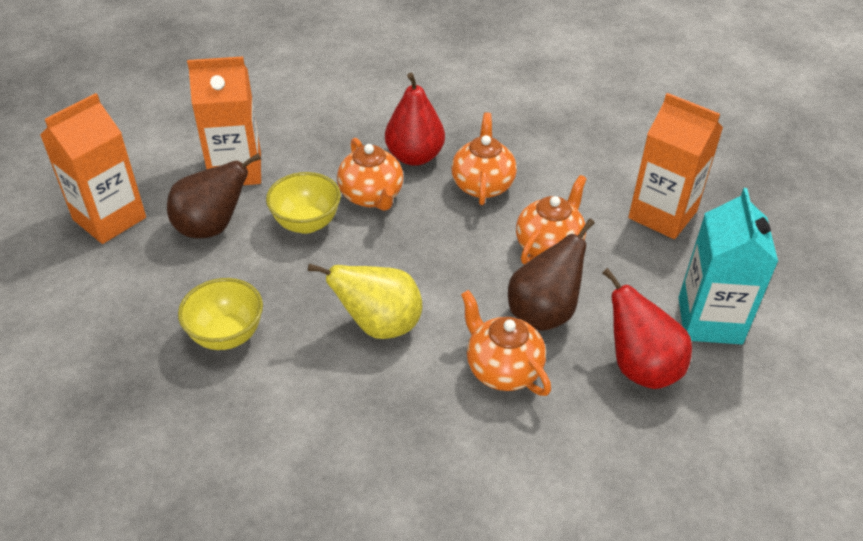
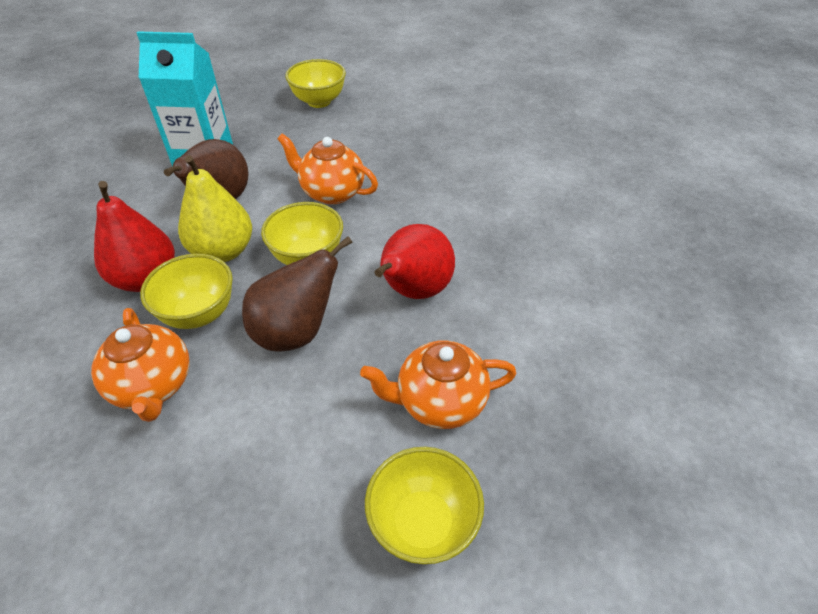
orange carton: 3 -> 0
orange teapot: 4 -> 3
yellow bowl: 2 -> 4

